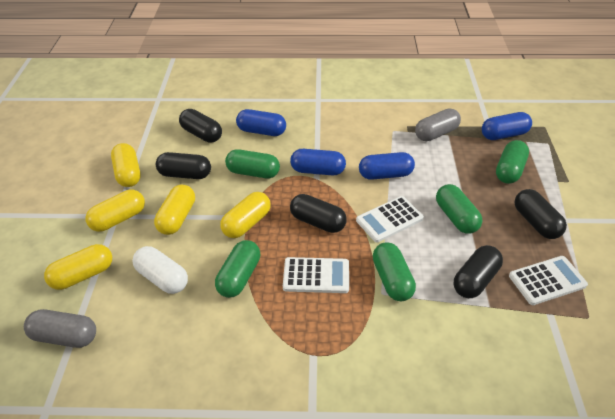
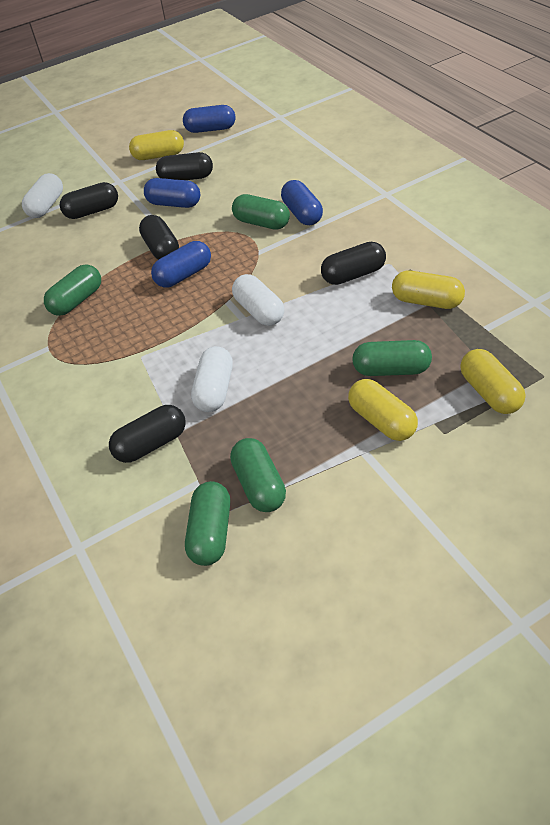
grey capsule: 2 -> 0
white calculator: 3 -> 0
white capsule: 1 -> 3
yellow capsule: 5 -> 4

